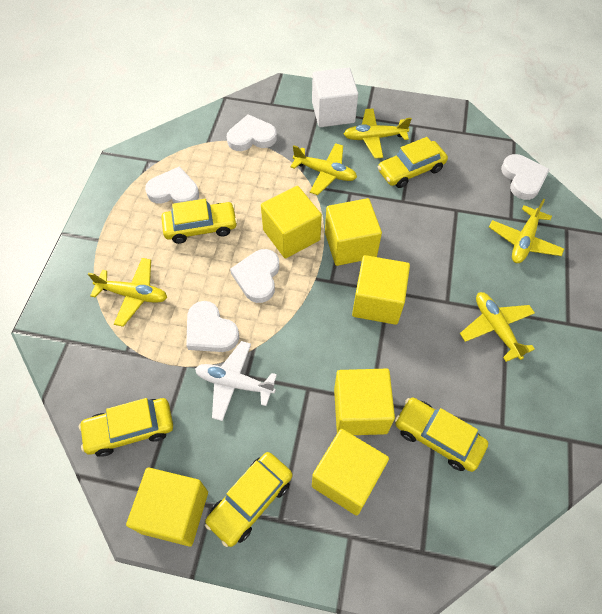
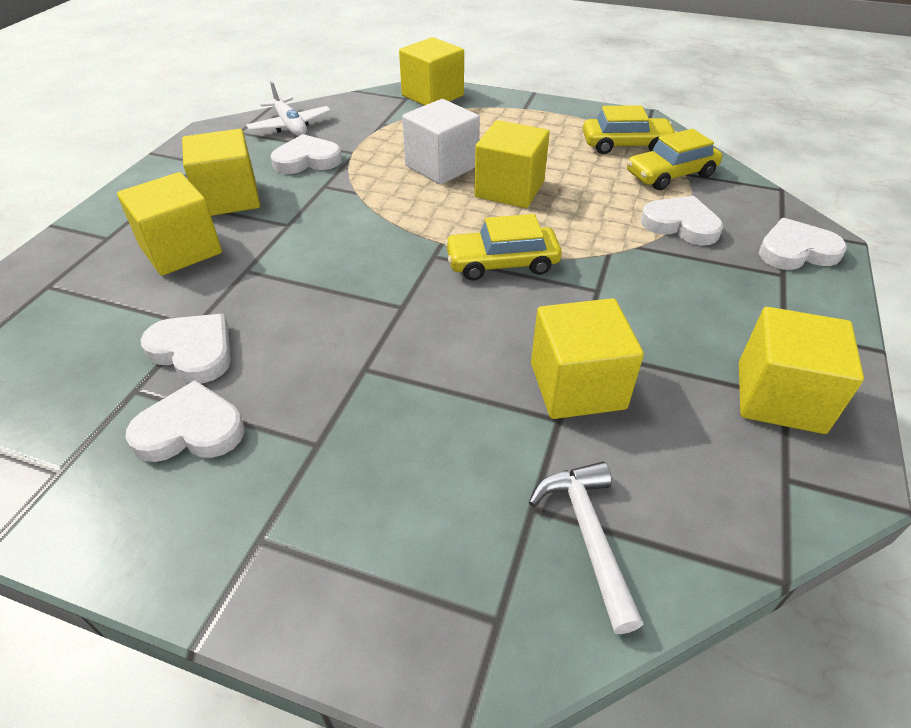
white hammer: 0 -> 1
yellow car: 5 -> 3
yellow plane: 5 -> 0

